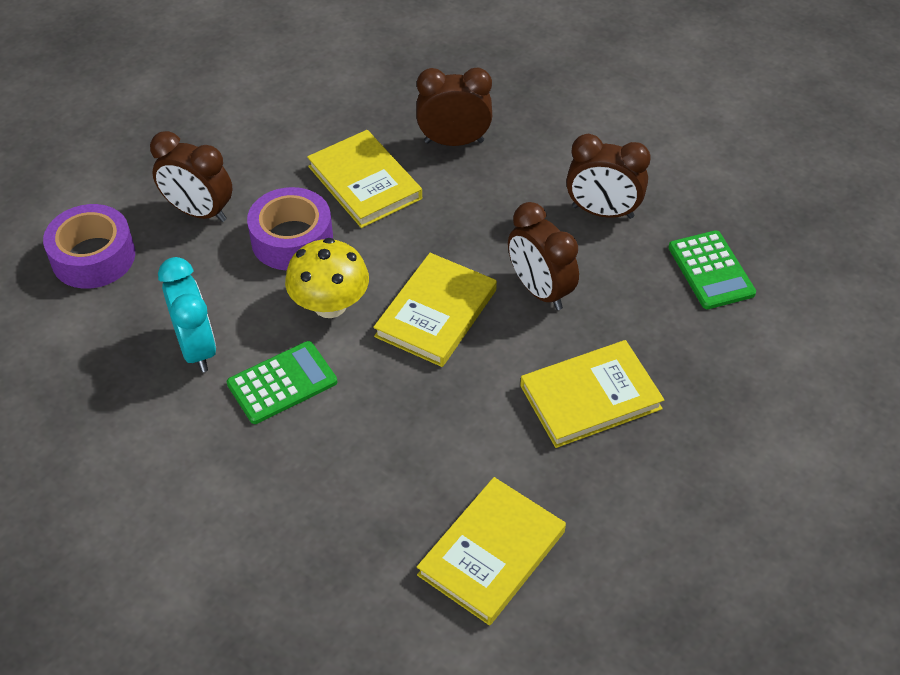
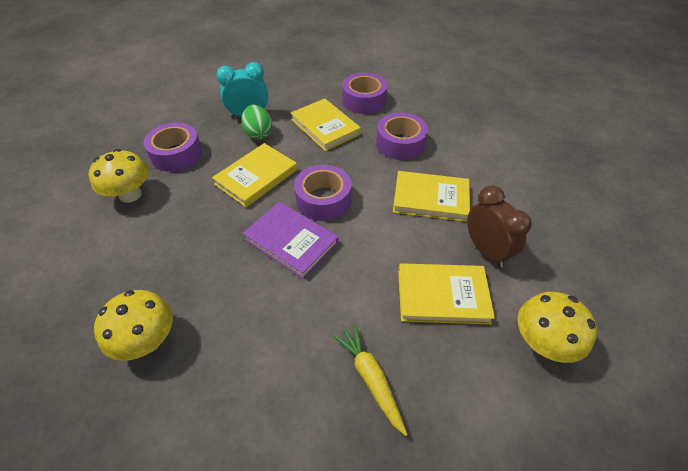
brown clock: 4 -> 1
green calculator: 2 -> 0
green egg: 0 -> 1
purple book: 0 -> 1
purple tape: 2 -> 4
yellow carrot: 0 -> 1
yellow mushroom: 1 -> 3

